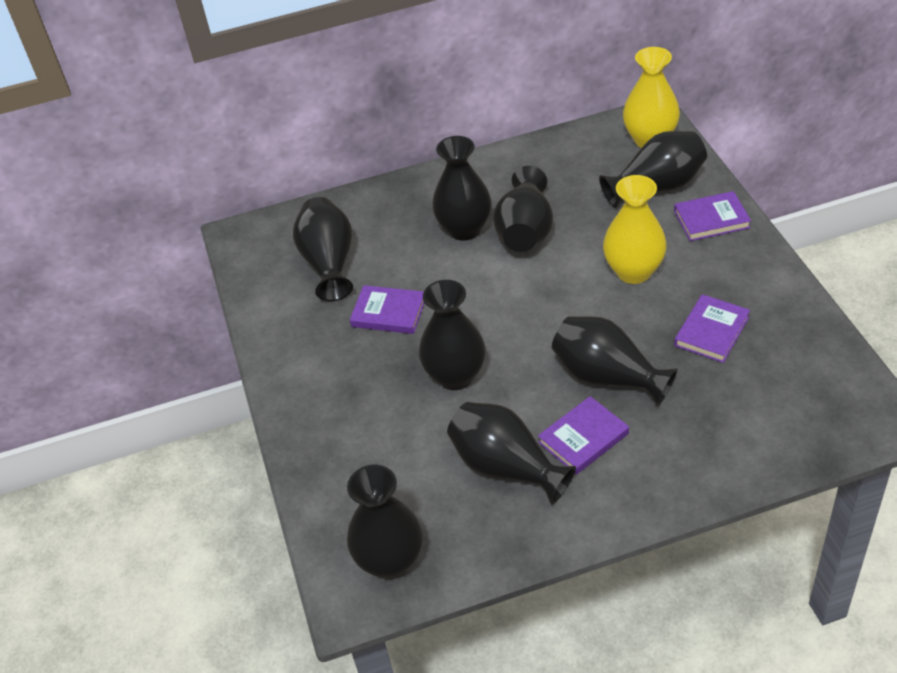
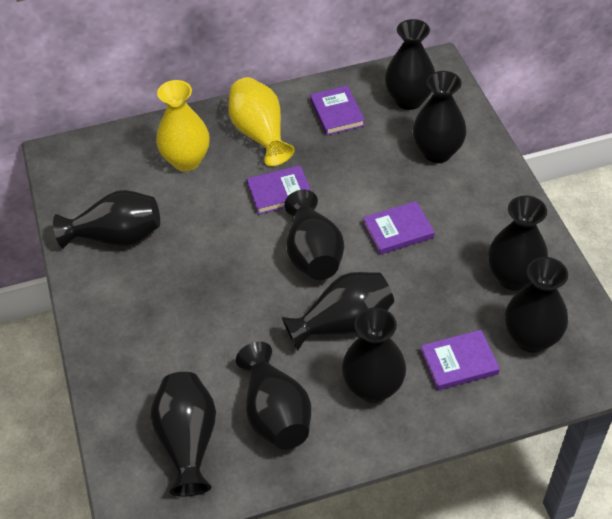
black vase: 8 -> 10

